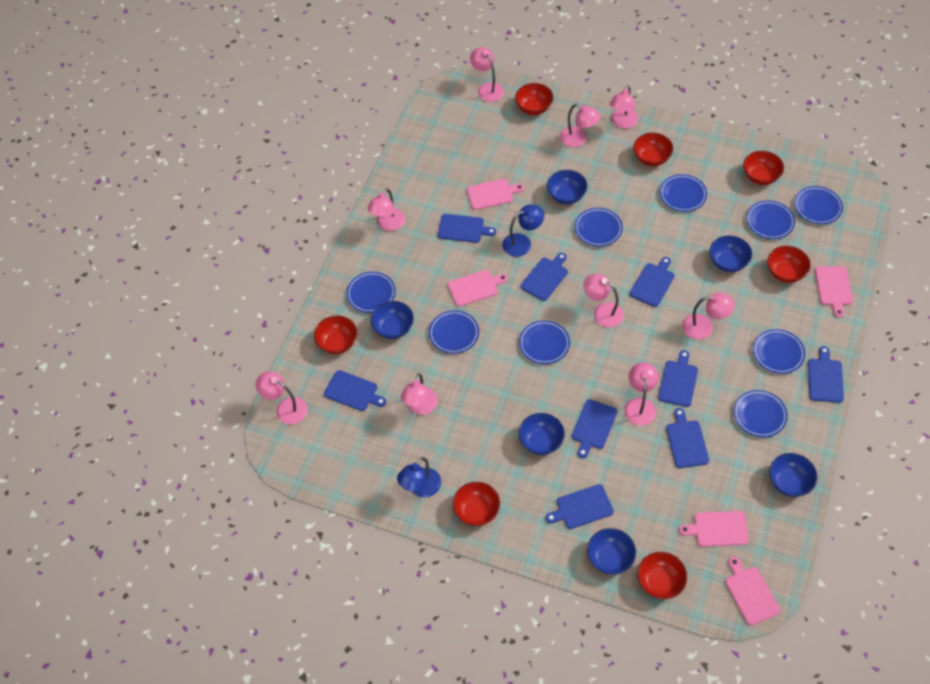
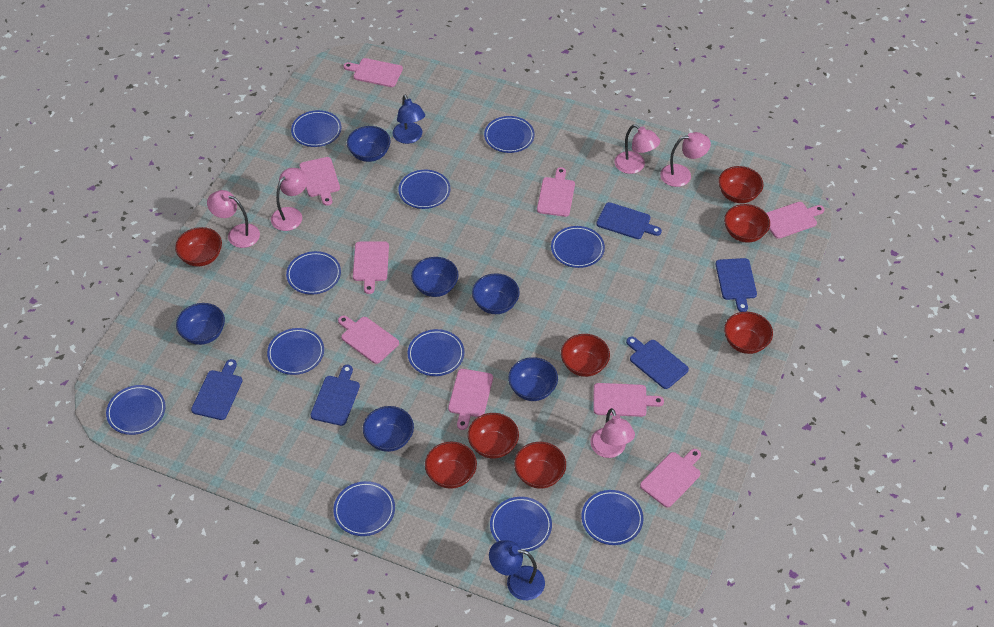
blue cutting board: 9 -> 5
blue plate: 9 -> 11
pink cutting board: 5 -> 9
pink lamp: 9 -> 5
red bowl: 7 -> 8

